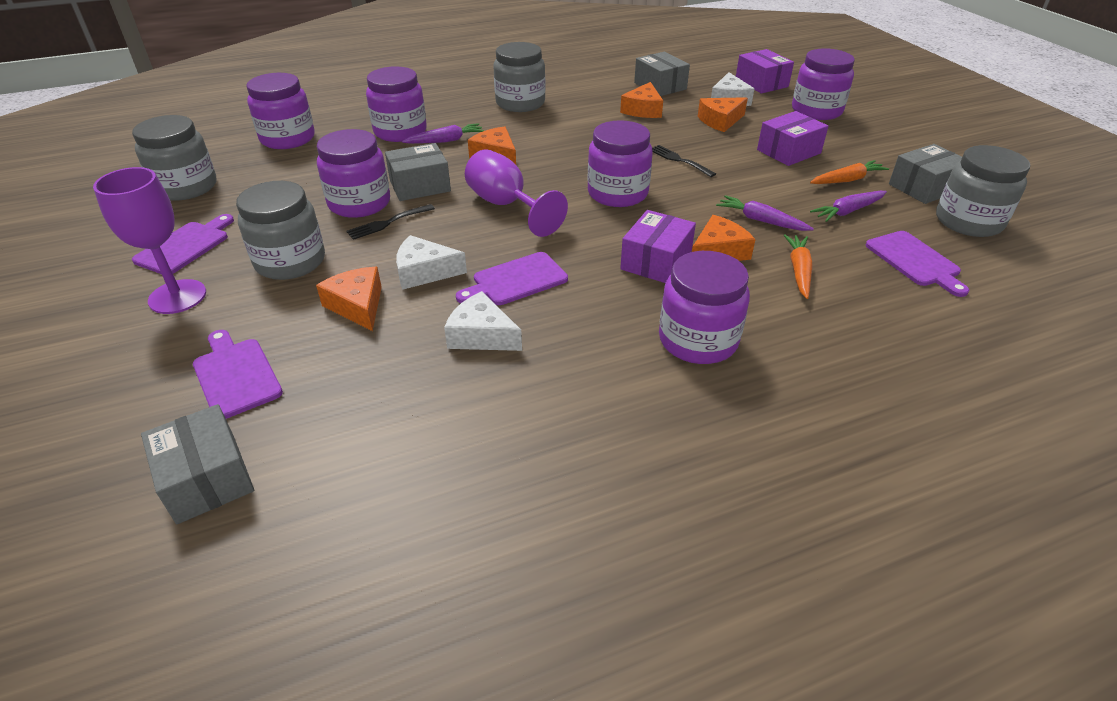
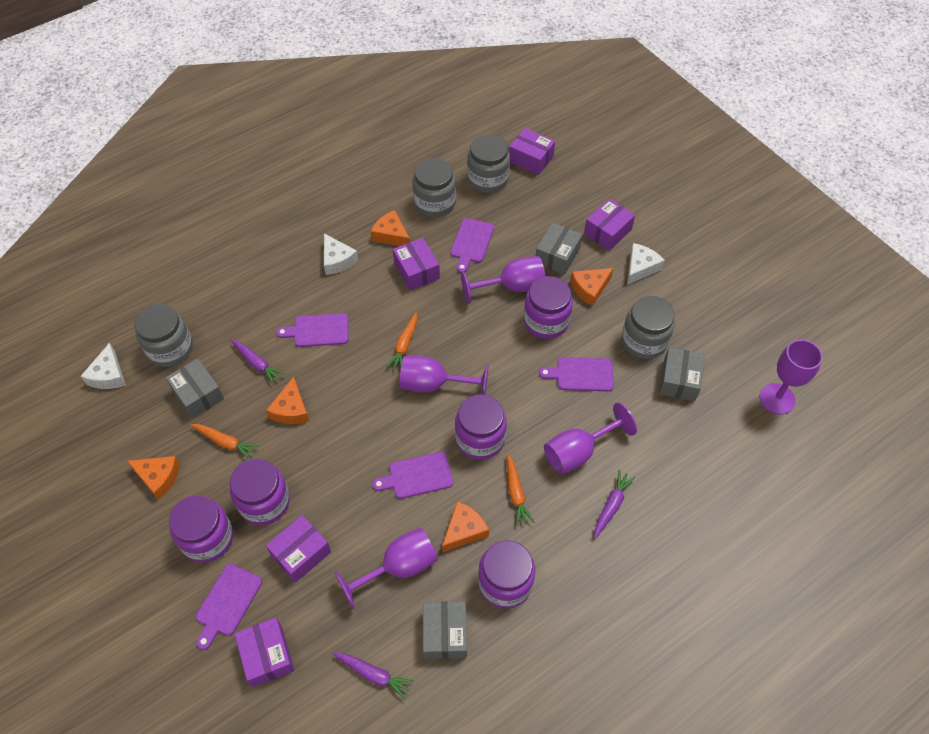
black fork: 2 -> 0
orange carrot: 2 -> 3
purple box: 3 -> 5
purple cutting board: 4 -> 5
purple goblet: 2 -> 5
purple jar: 6 -> 5

